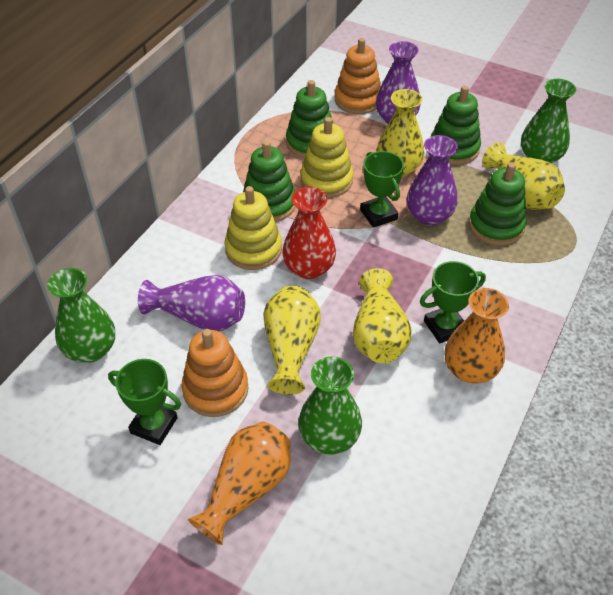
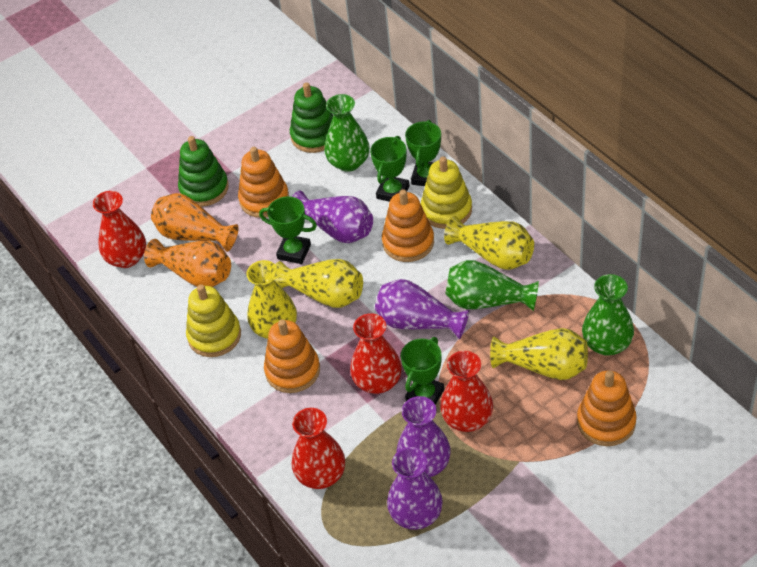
green stacking toy: 4 -> 2
green trophy: 3 -> 4
orange stacking toy: 2 -> 4
purple vase: 3 -> 4
red vase: 1 -> 4

